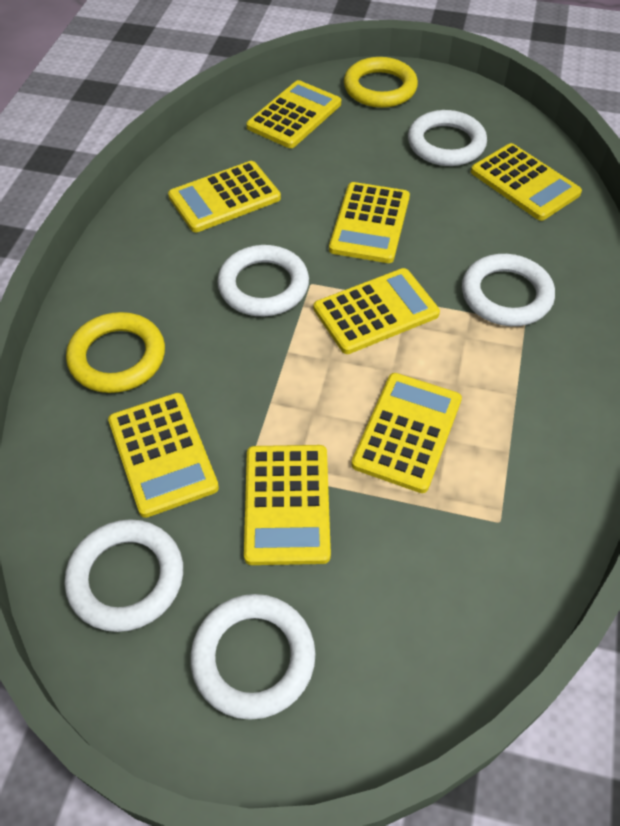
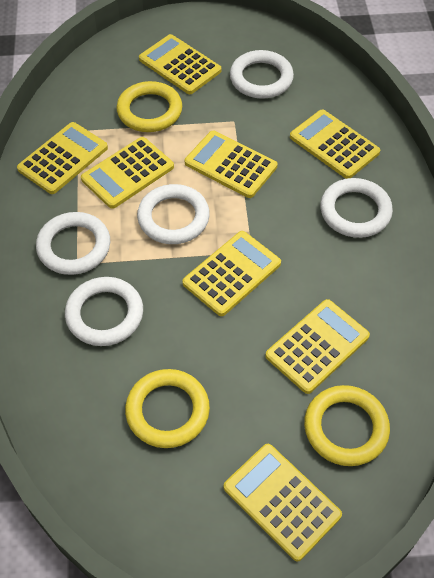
yellow ring: 2 -> 3

